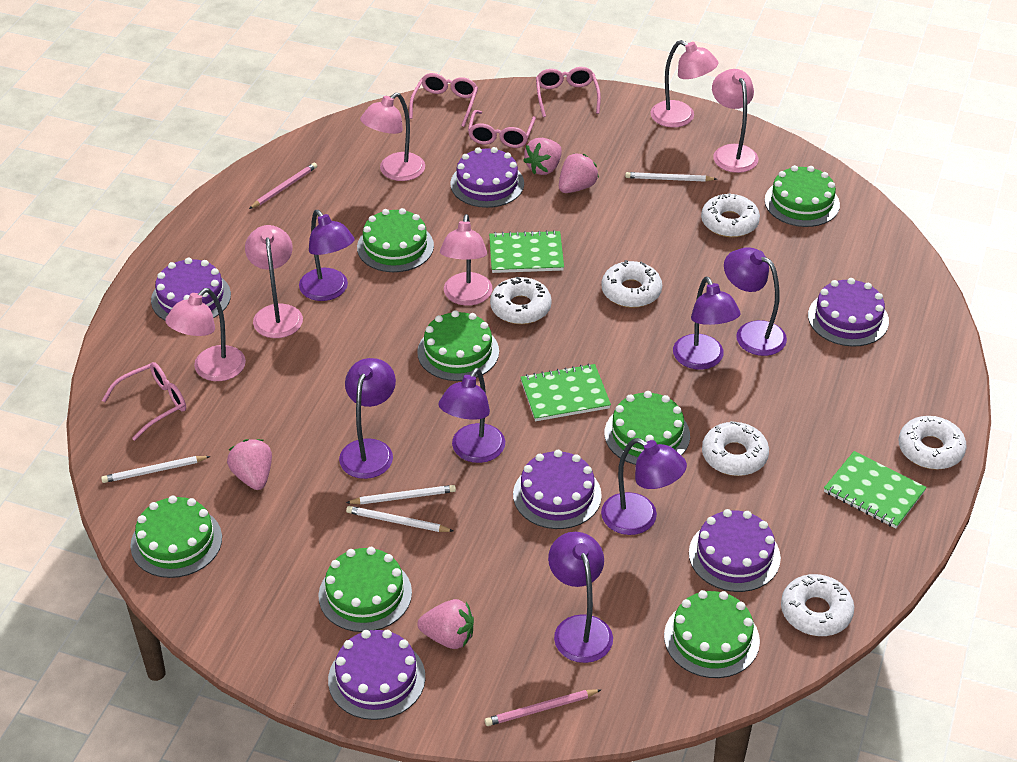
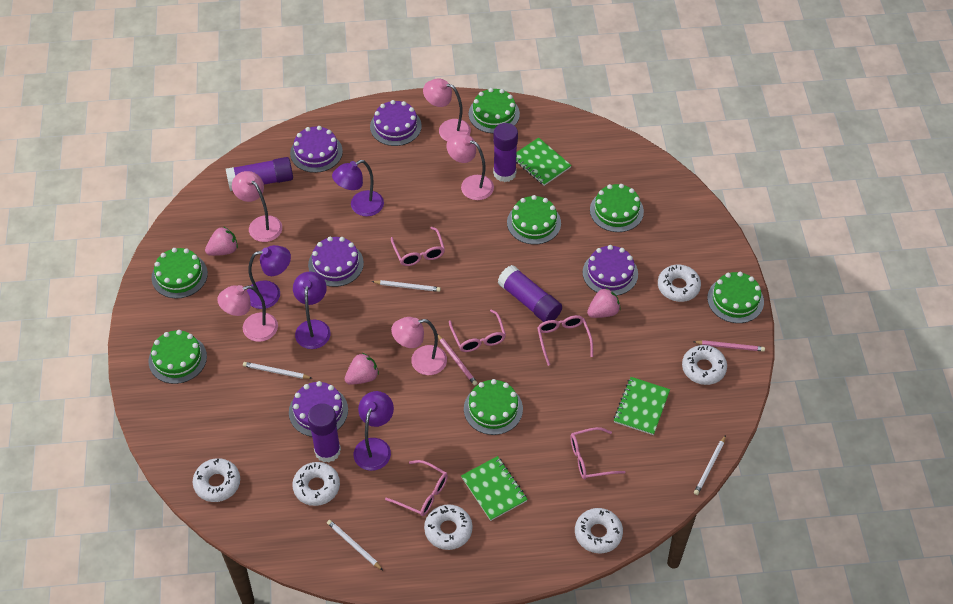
pink glasses: 4 -> 5
pink lamp: 6 -> 5
pink strawberry: 4 -> 3
purple cake: 6 -> 5
purple glue stick: 0 -> 4
purple lamp: 7 -> 4

